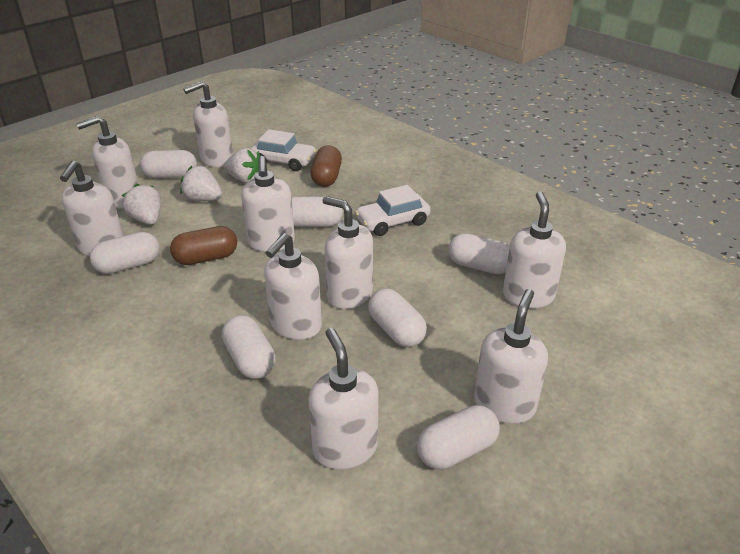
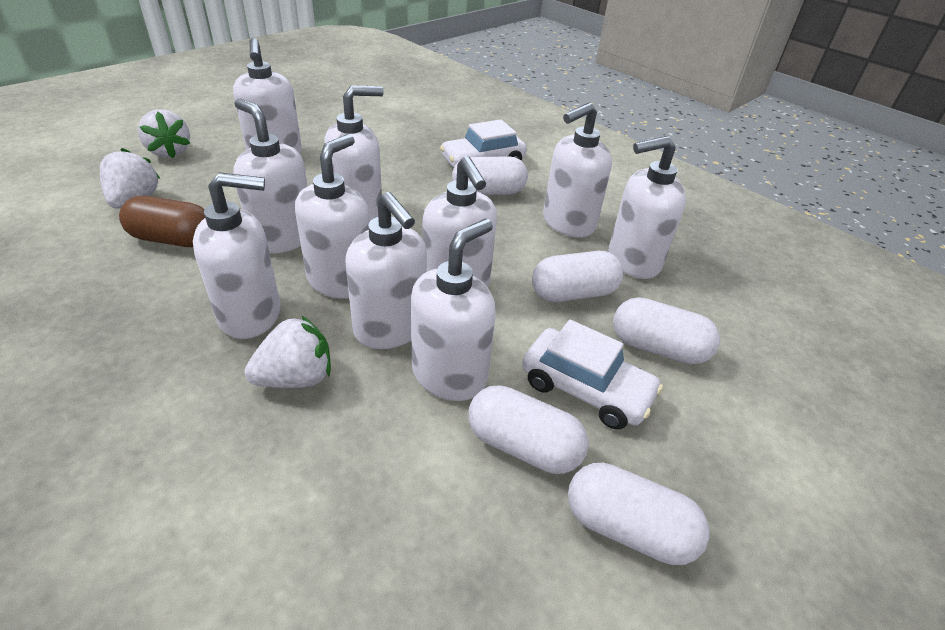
brown capsule: 2 -> 1
white capsule: 7 -> 5
white soap dispenser: 9 -> 10

